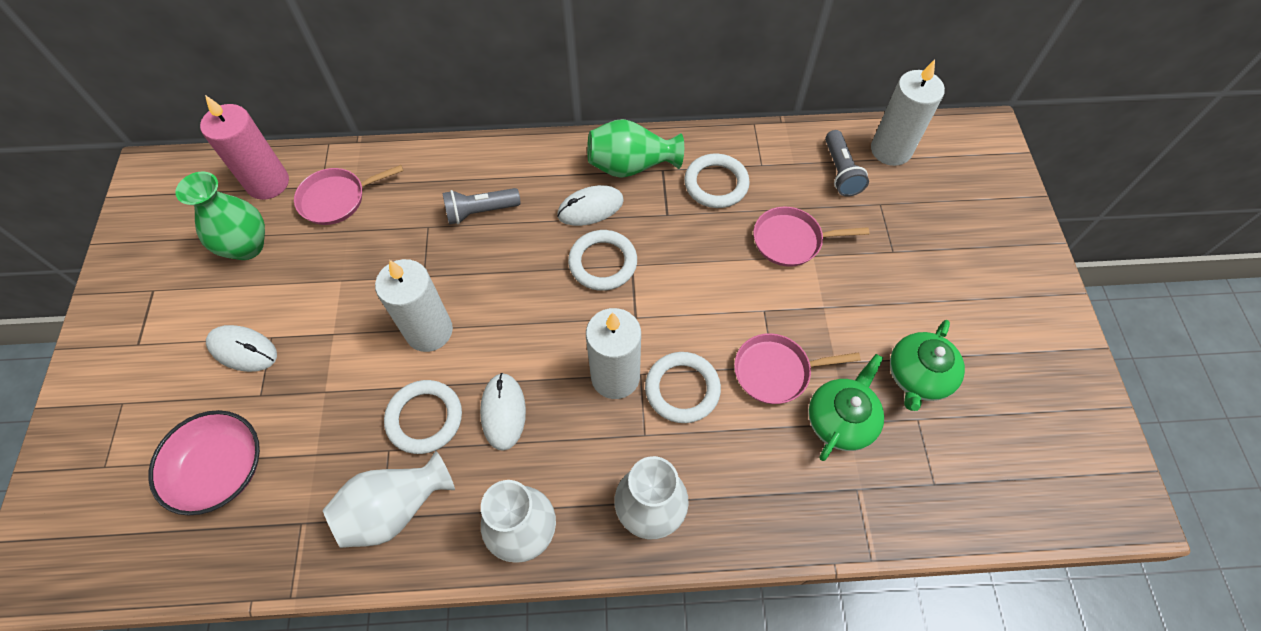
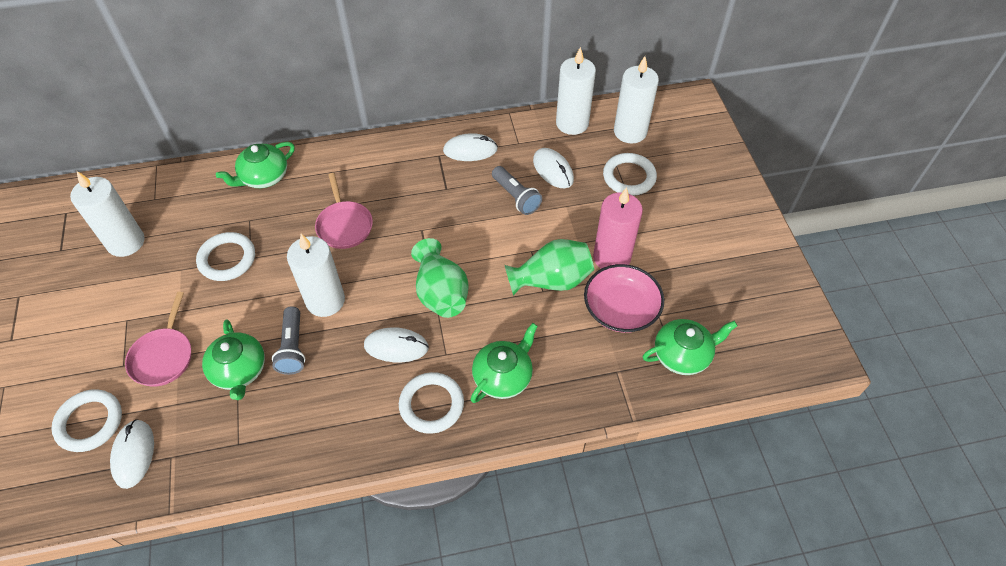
green teapot: 2 -> 4
pink pan: 3 -> 2
white candle: 3 -> 4
white mouse: 3 -> 4
white vase: 3 -> 0

